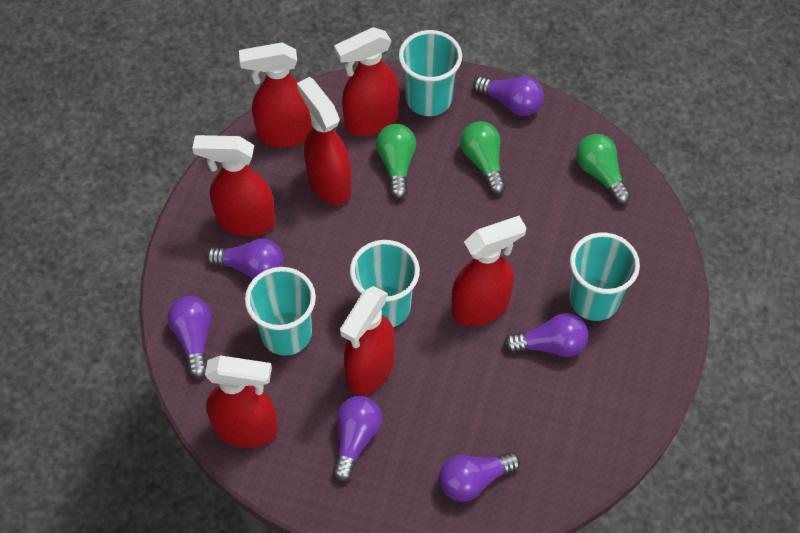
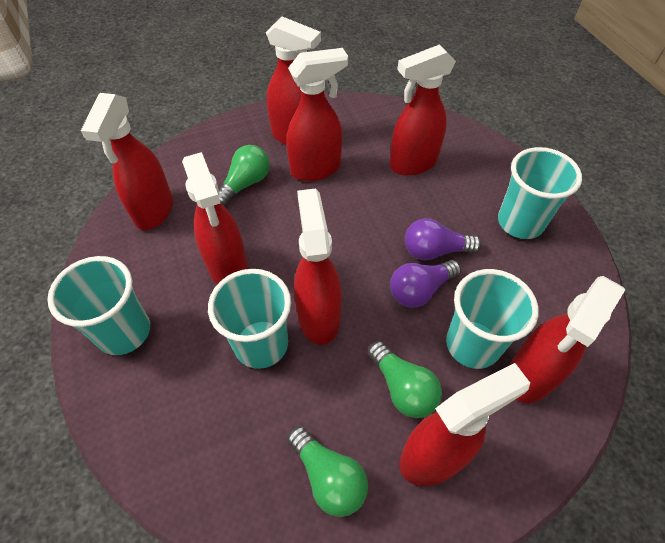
purple light bulb: 6 -> 2
red spray bottle: 7 -> 8

